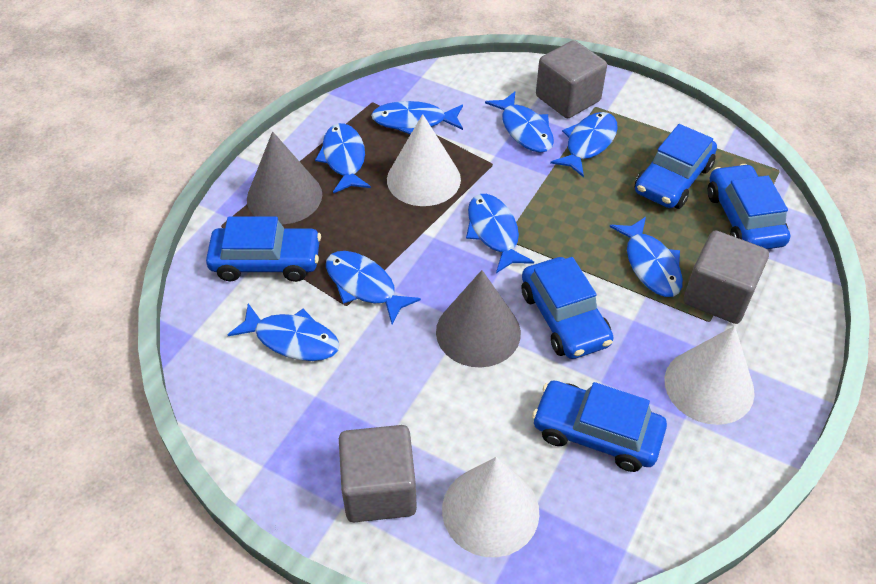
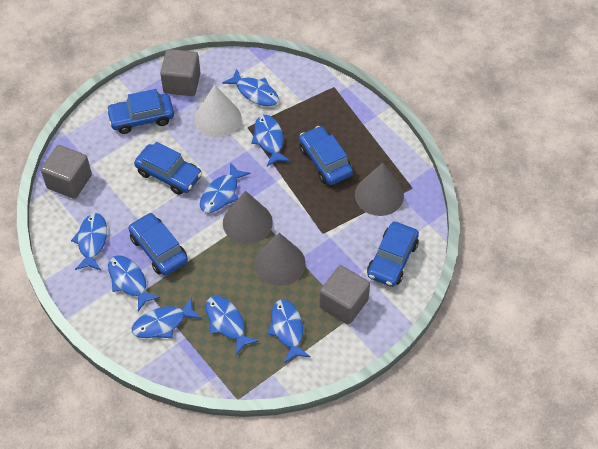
grey cone: 2 -> 3
white cone: 3 -> 1

